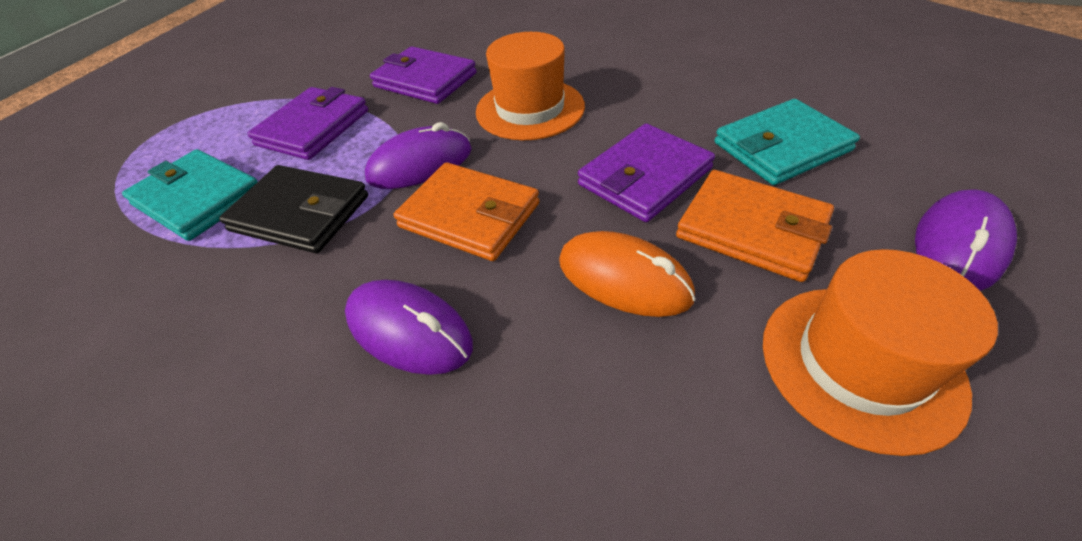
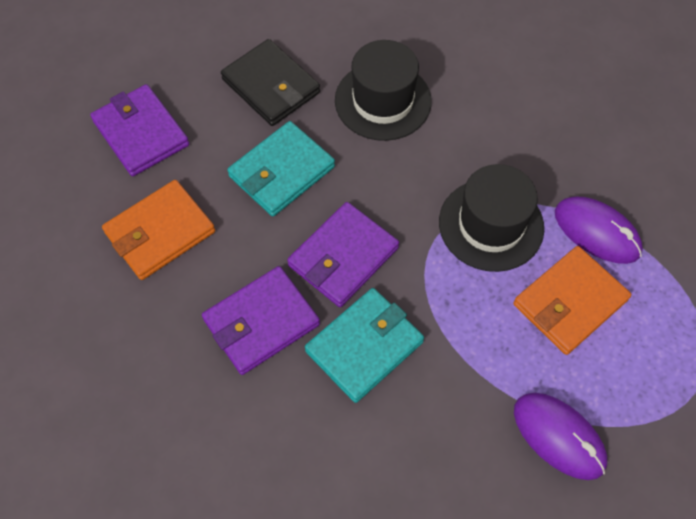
black hat: 0 -> 2
orange hat: 2 -> 0
orange mouse: 1 -> 0
purple mouse: 3 -> 2

